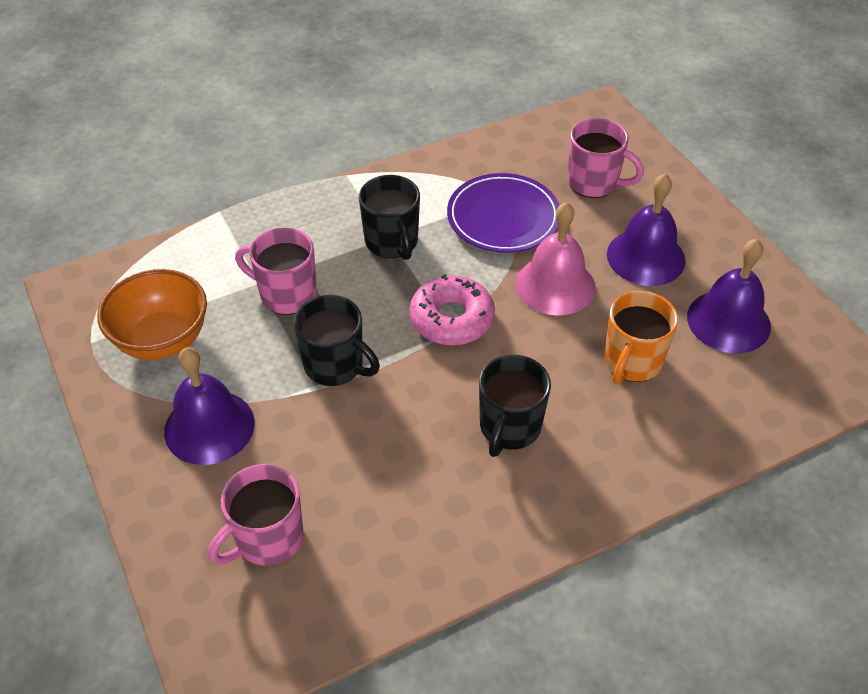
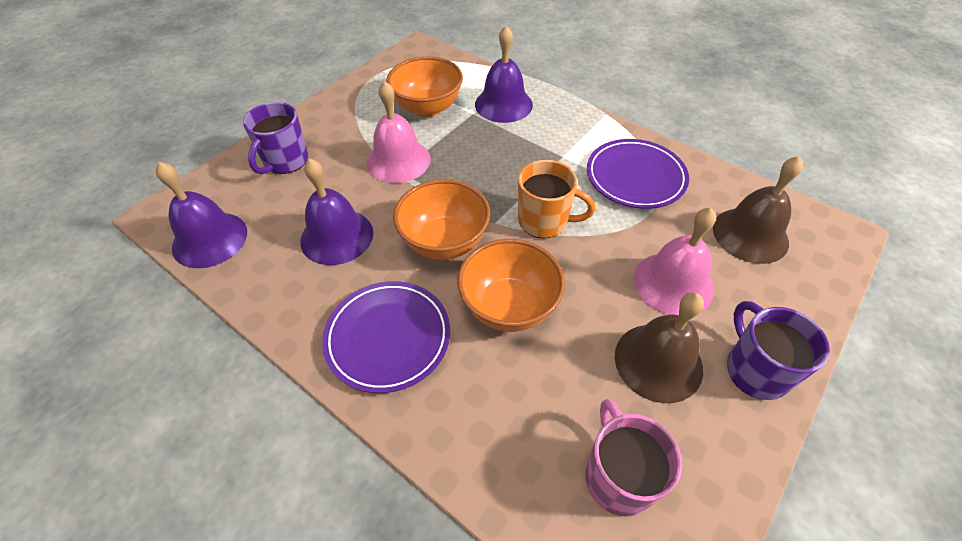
black mug: 3 -> 0
brown bell: 0 -> 2
orange bowl: 1 -> 3
pink bell: 1 -> 2
pink donut: 1 -> 0
pink mug: 3 -> 1
purple mug: 0 -> 2
purple plate: 1 -> 2

